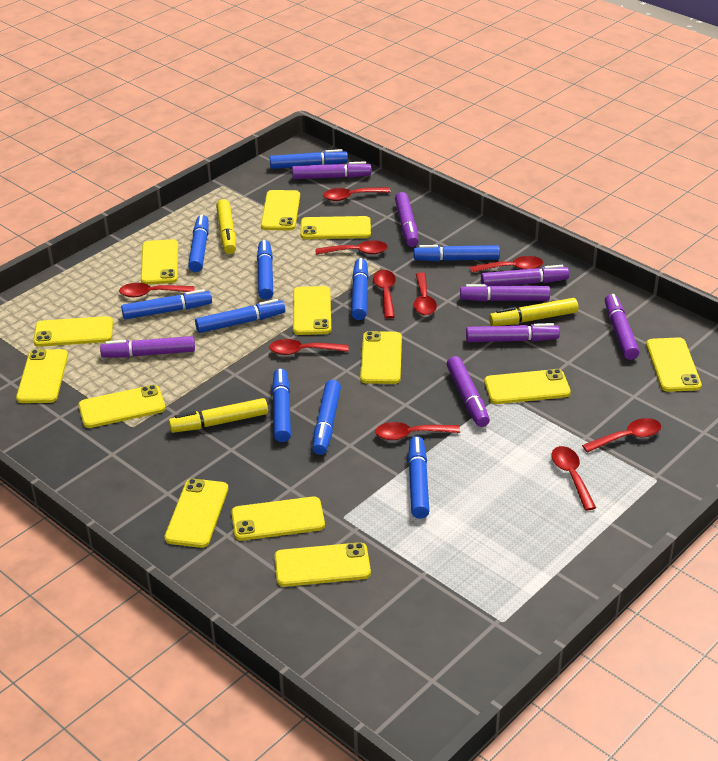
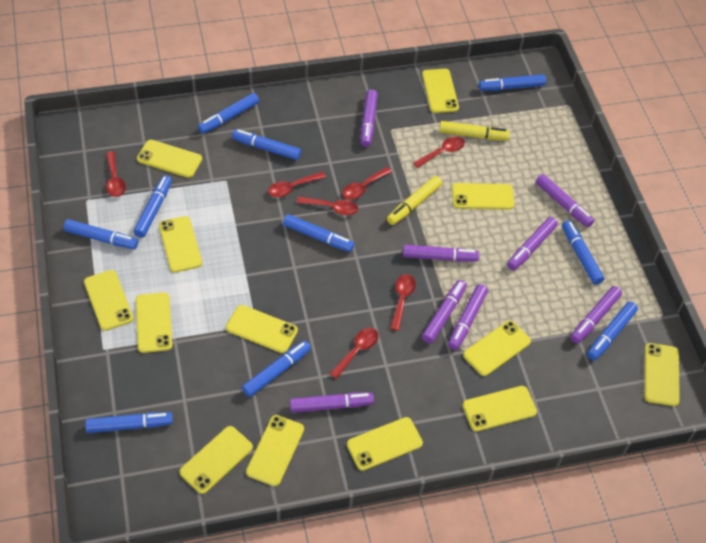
red spoon: 10 -> 7
yellow marker: 3 -> 2

